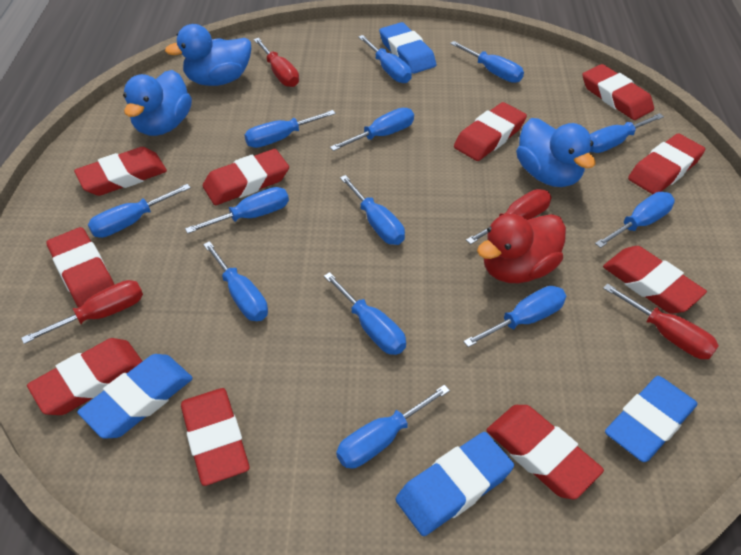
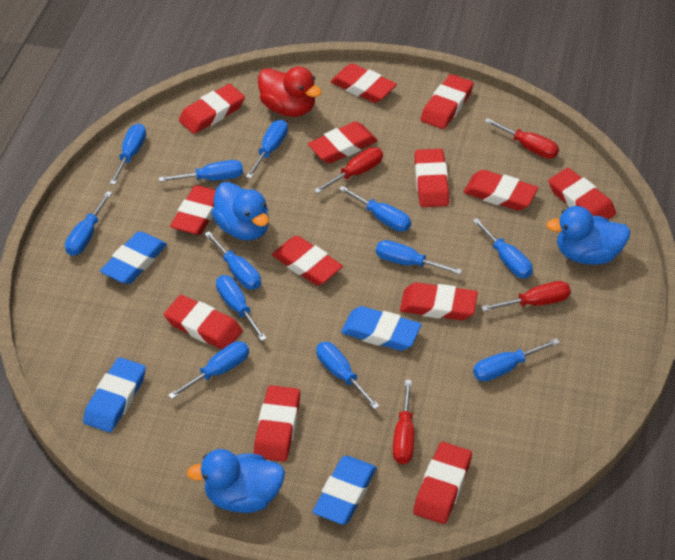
blue screwdriver: 13 -> 12
red eraser: 10 -> 13

